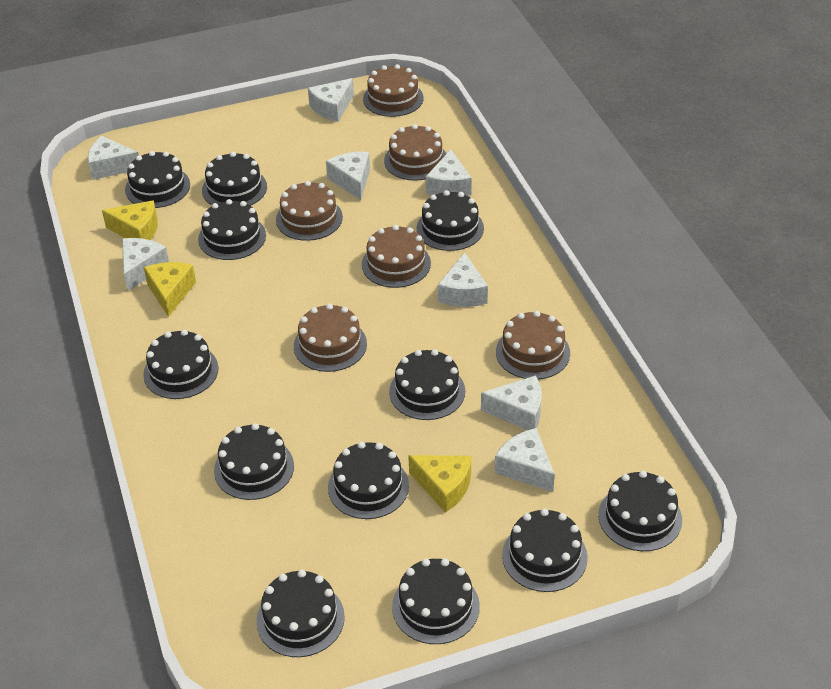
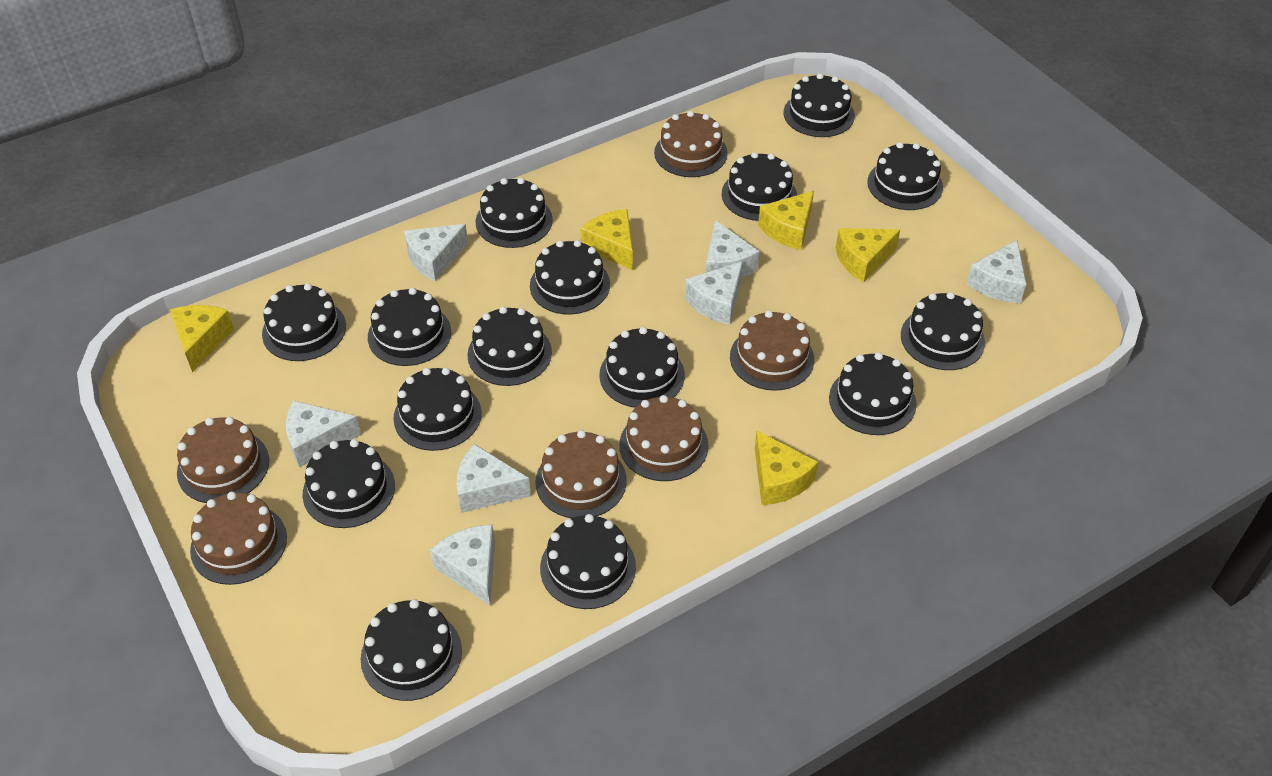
black cake: 12 -> 15
white cheese: 8 -> 7
yellow cheese: 3 -> 5

